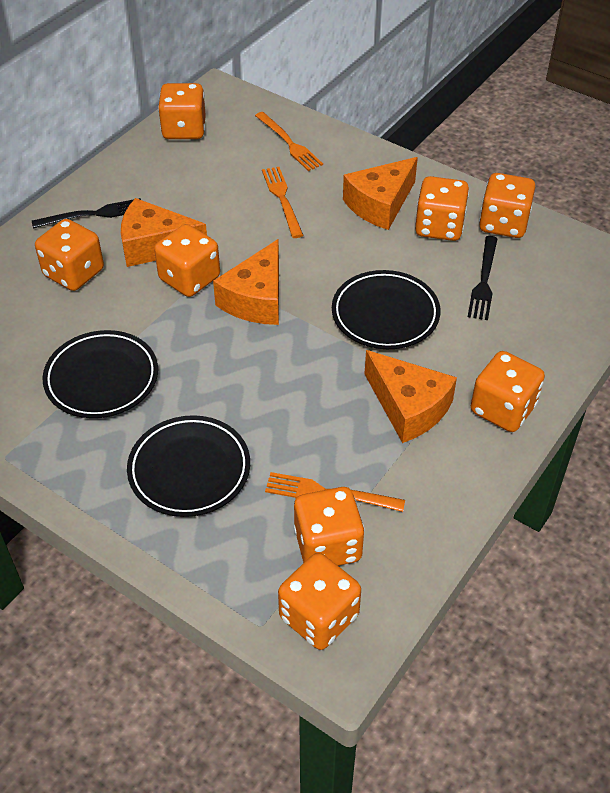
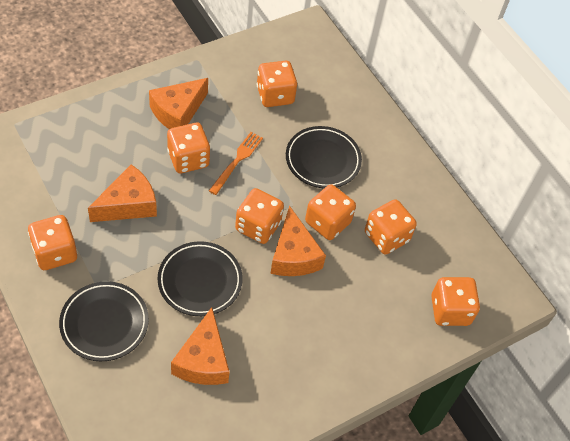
black fork: 2 -> 0
orange dice: 8 -> 7
orange fork: 3 -> 1

